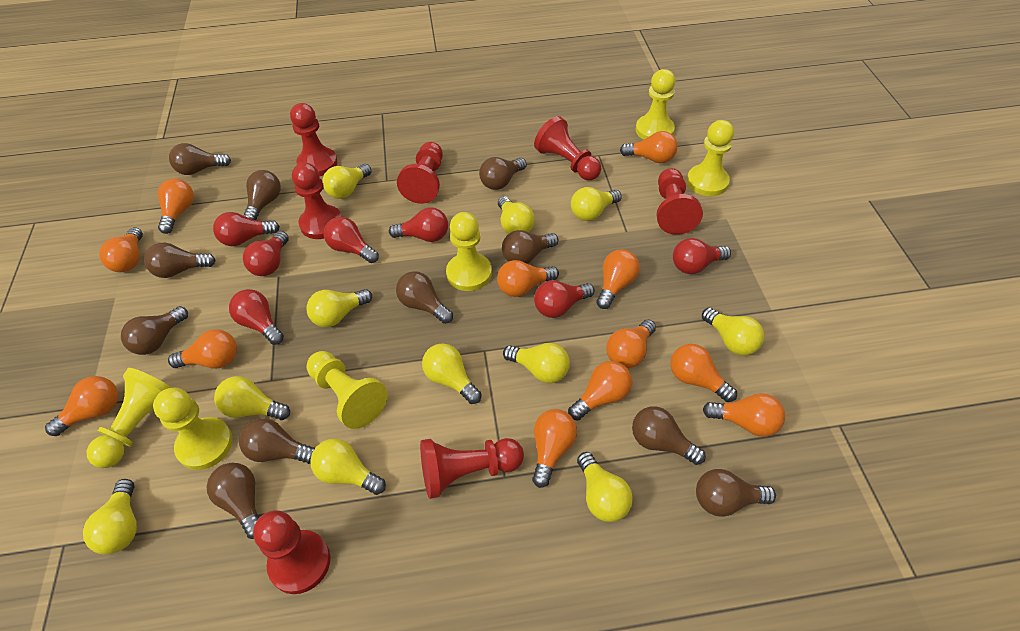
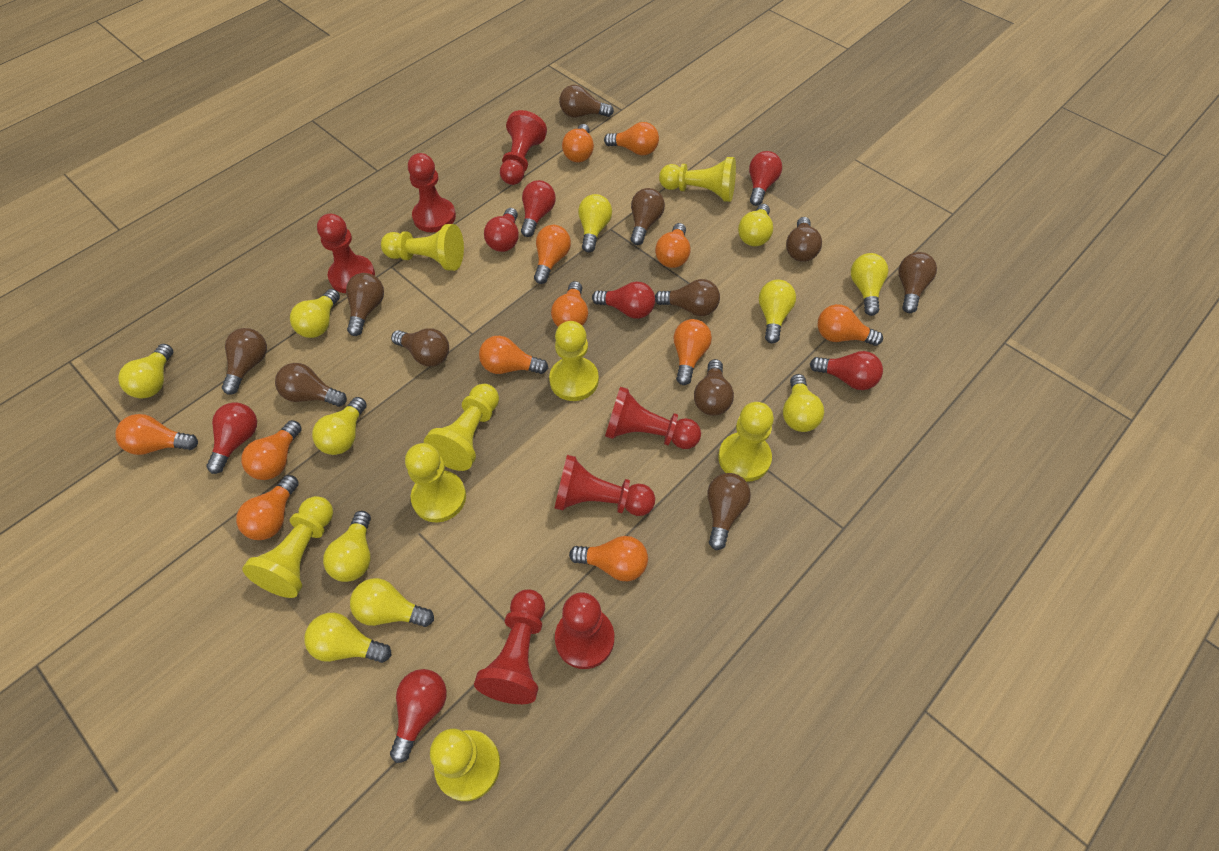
yellow pawn: 6 -> 8

